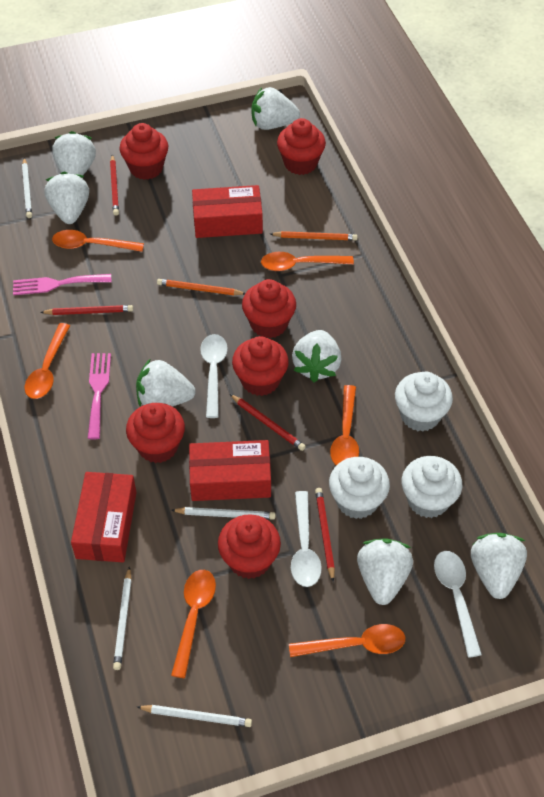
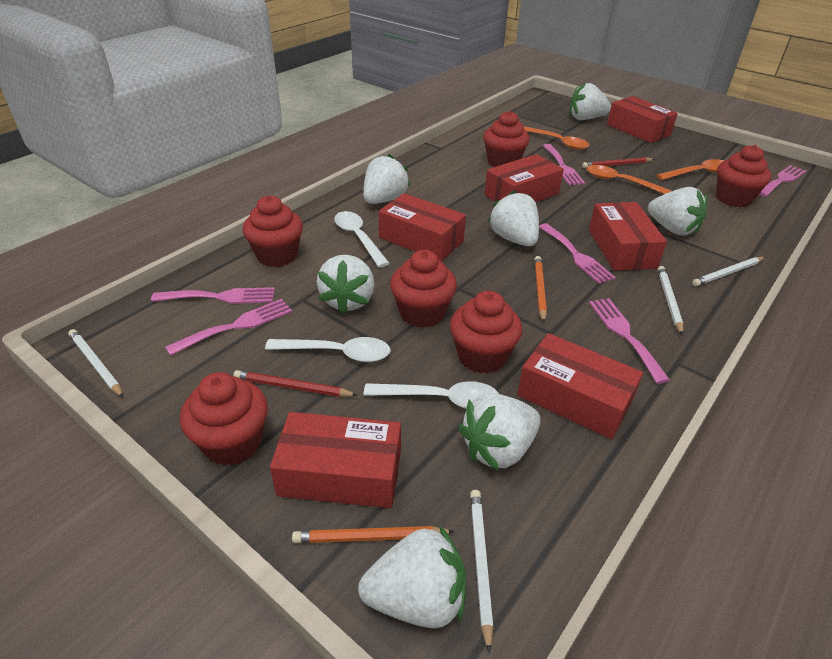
orange spoon: 6 -> 3
pink fork: 2 -> 6
red box: 3 -> 6
red pencil: 4 -> 2
white cupcake: 3 -> 0

